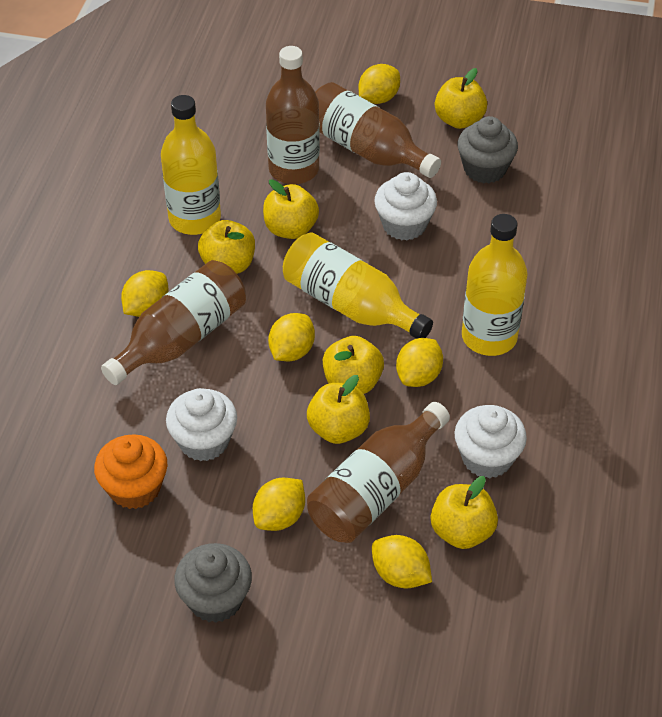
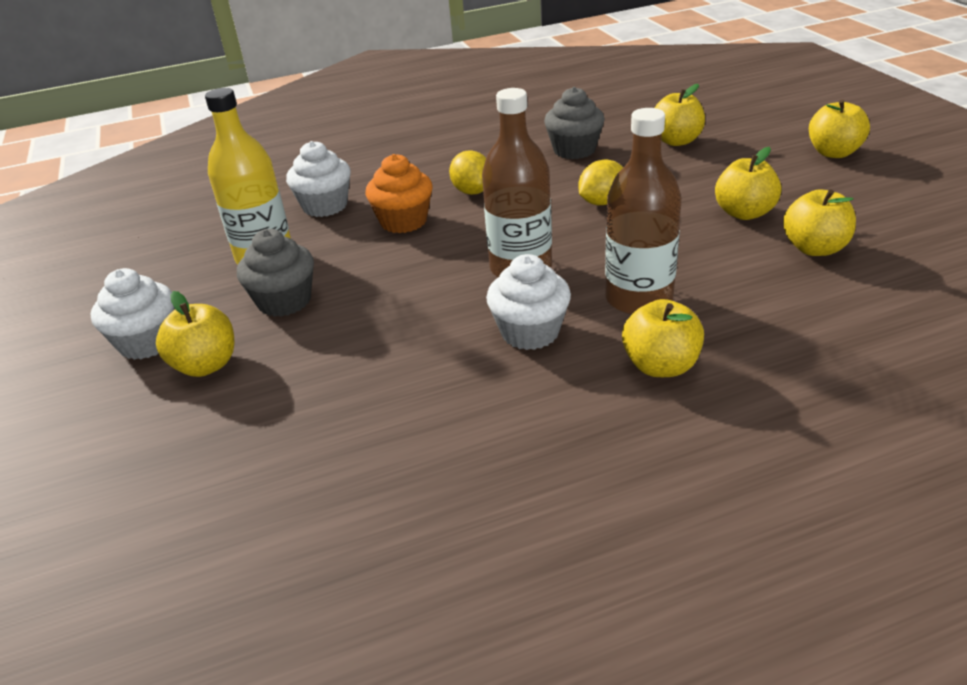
brown bottle: 4 -> 2
yellow bottle: 3 -> 1
yellow lemon: 6 -> 2

